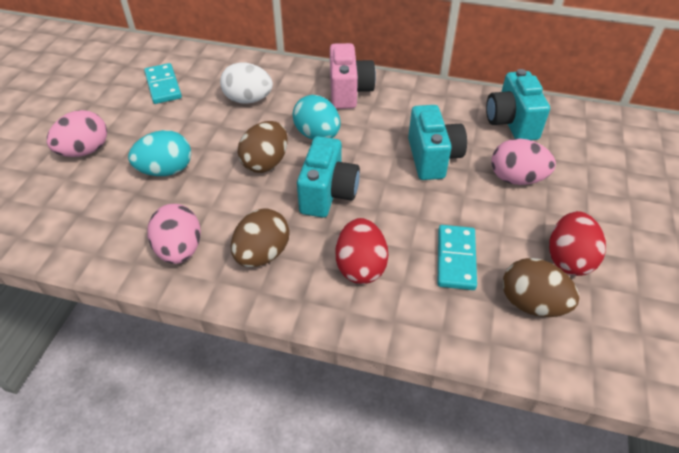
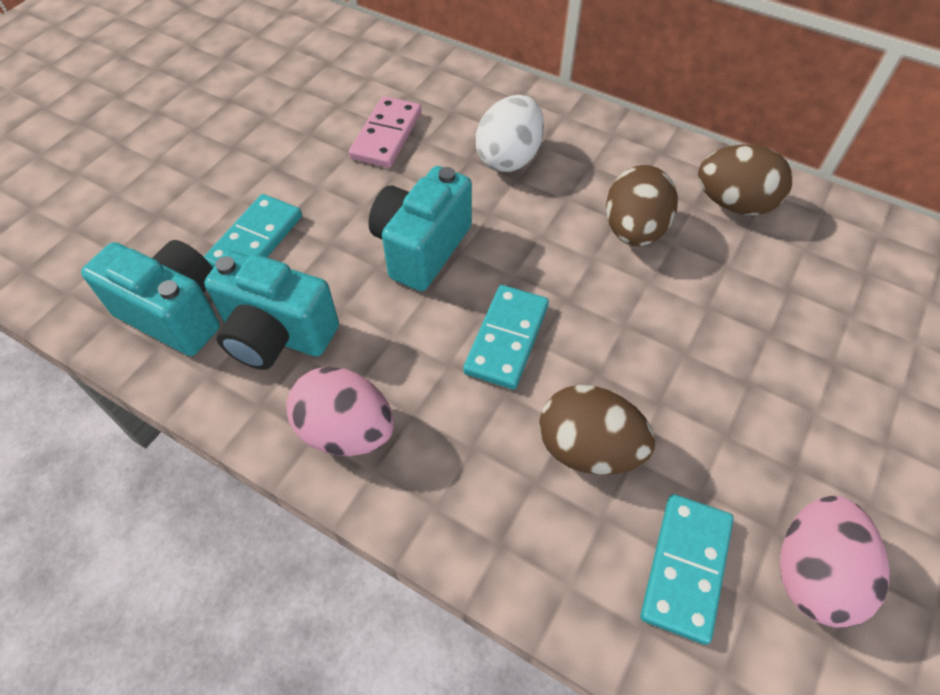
pink camera: 1 -> 0
pink domino: 0 -> 1
pink egg: 3 -> 2
red egg: 2 -> 0
turquoise domino: 2 -> 3
turquoise egg: 2 -> 0

